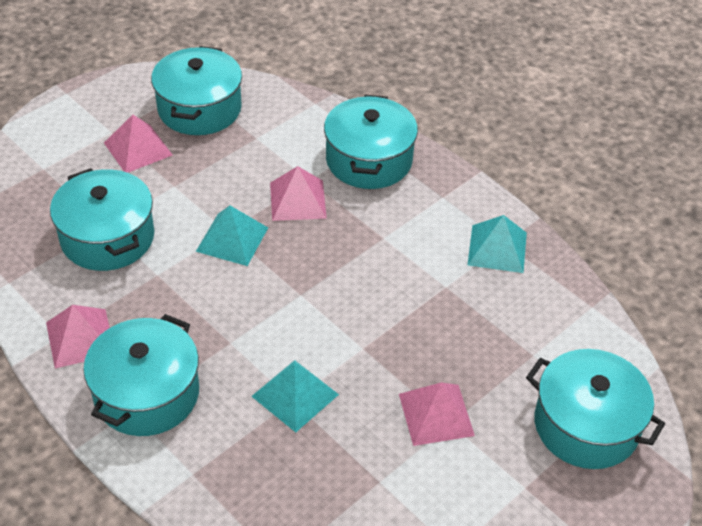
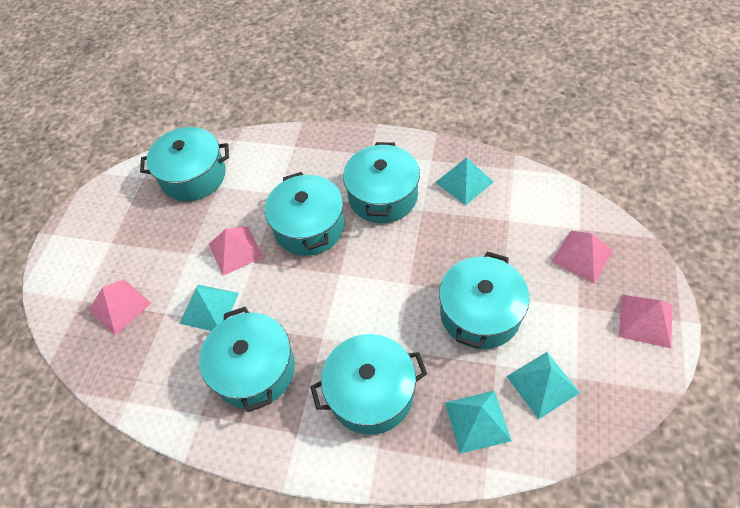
turquoise pot: 5 -> 6
turquoise pyramid: 3 -> 4

